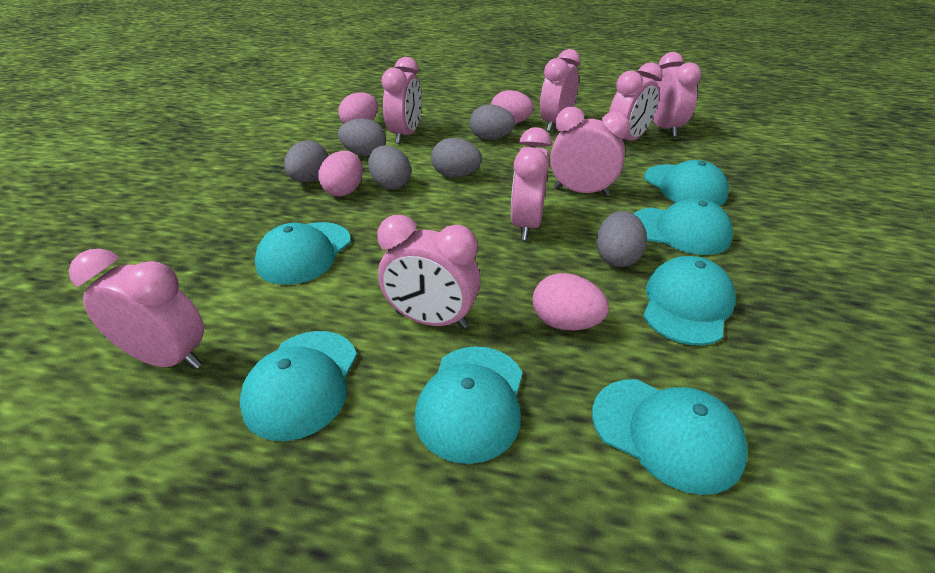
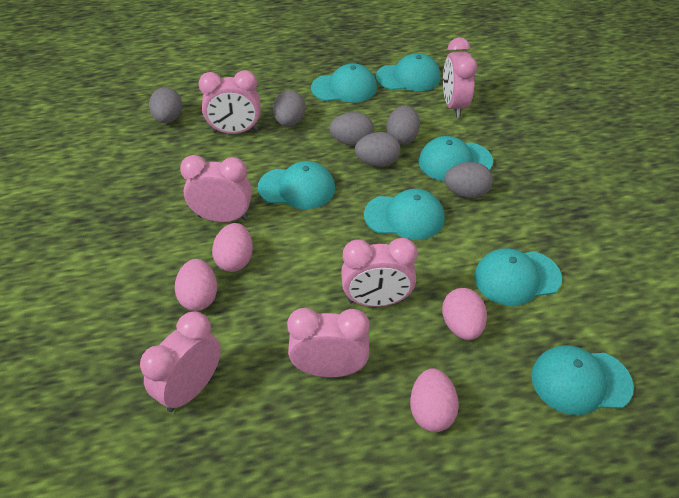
pink clock: 8 -> 6

